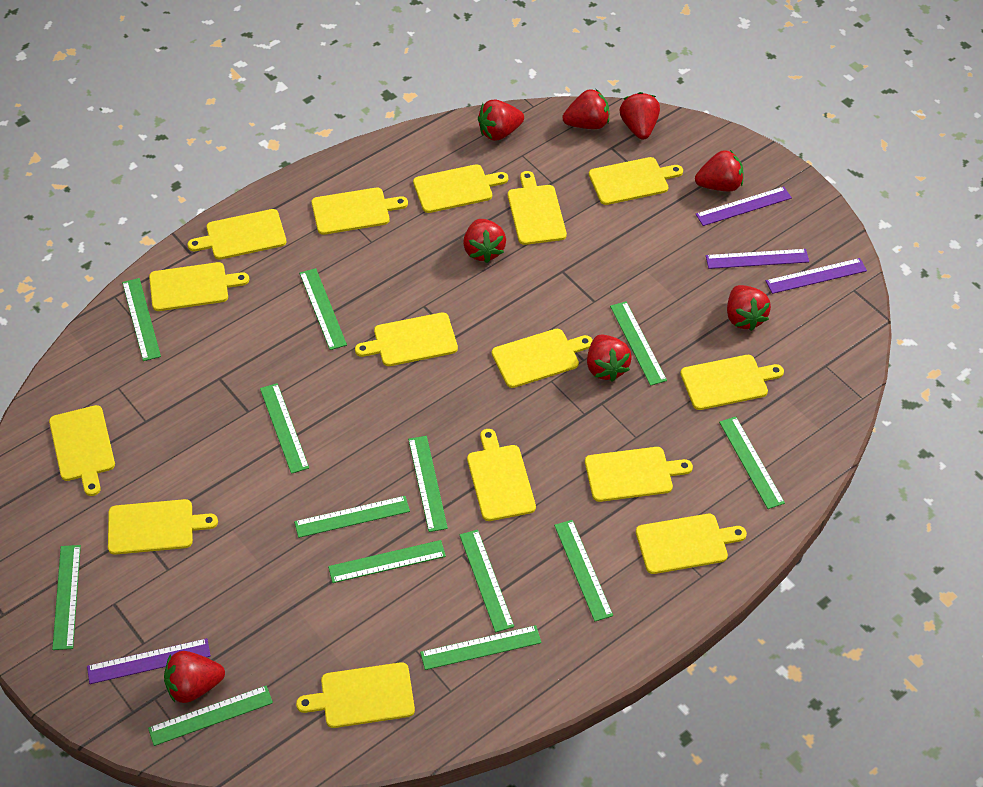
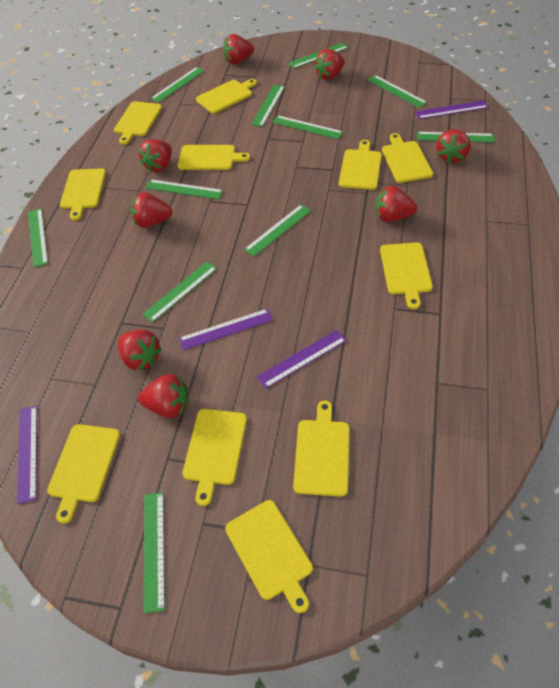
green ruler: 13 -> 11
yellow cutting board: 15 -> 11

